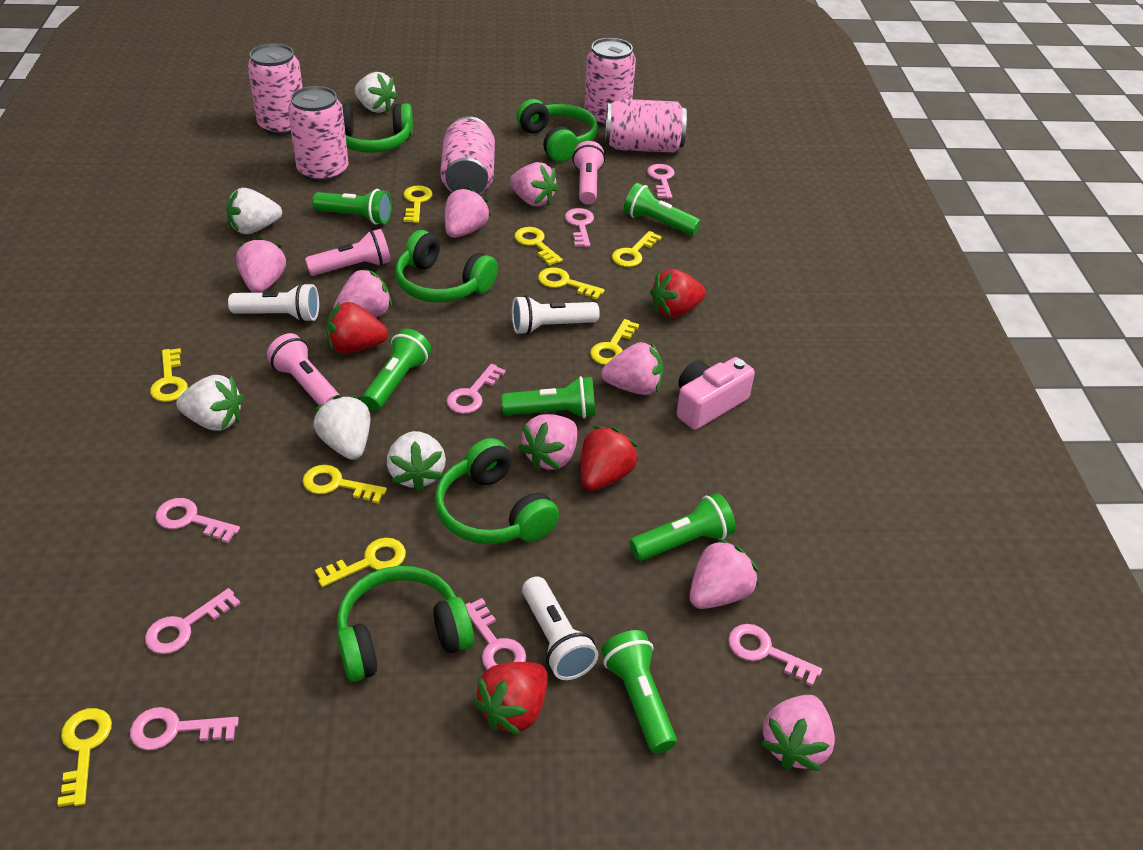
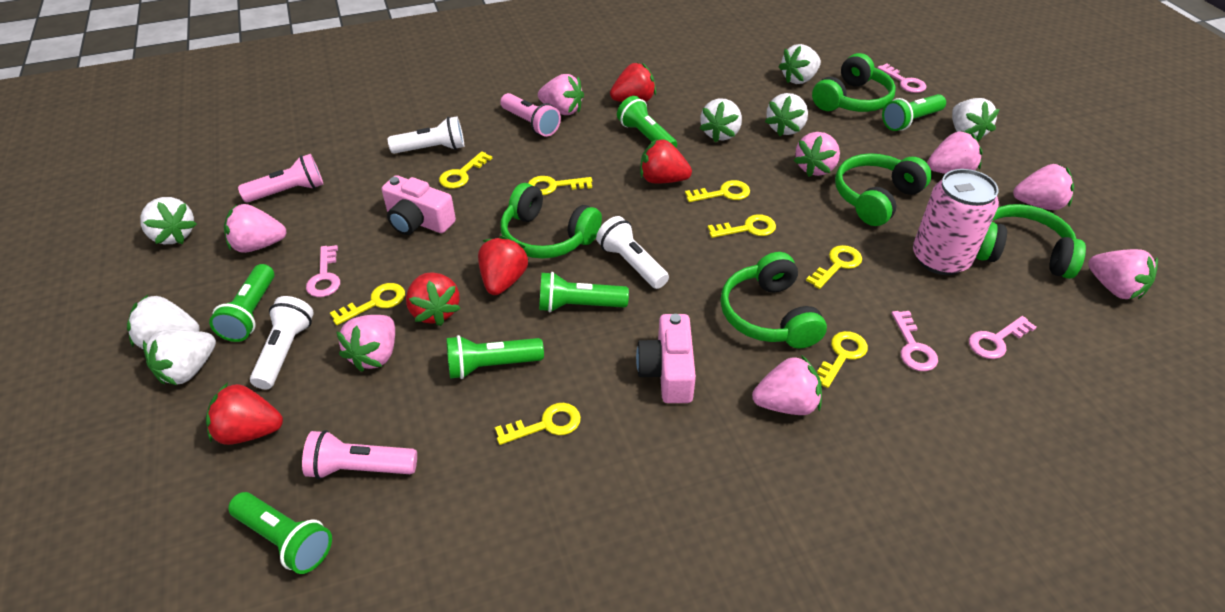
pink camera: 1 -> 2
pink can: 5 -> 1
pink key: 8 -> 4
red strawberry: 4 -> 5
white strawberry: 5 -> 7
yellow key: 9 -> 8

